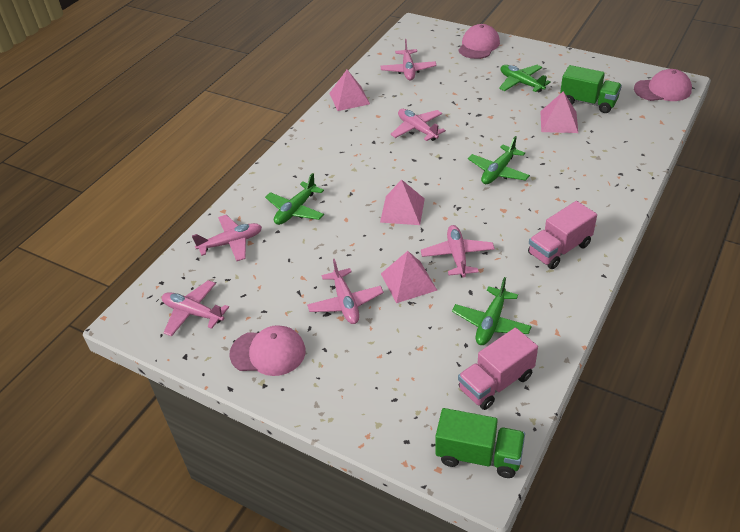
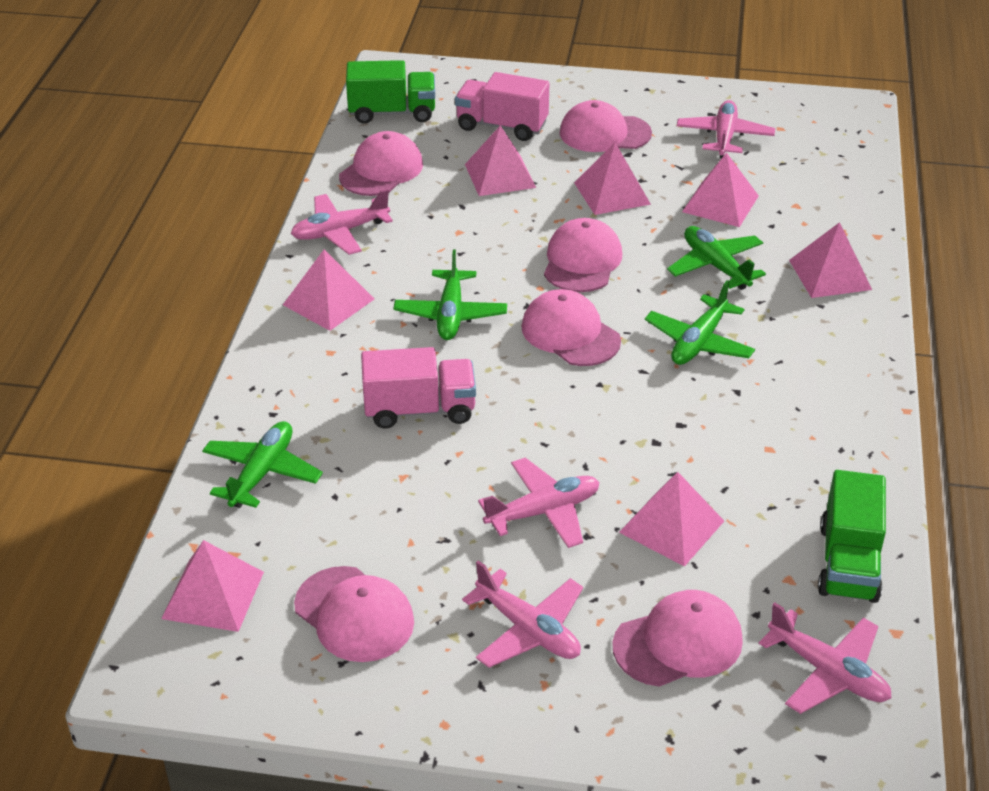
pink cap: 3 -> 6
pink plane: 6 -> 5
pink pyramid: 4 -> 7

